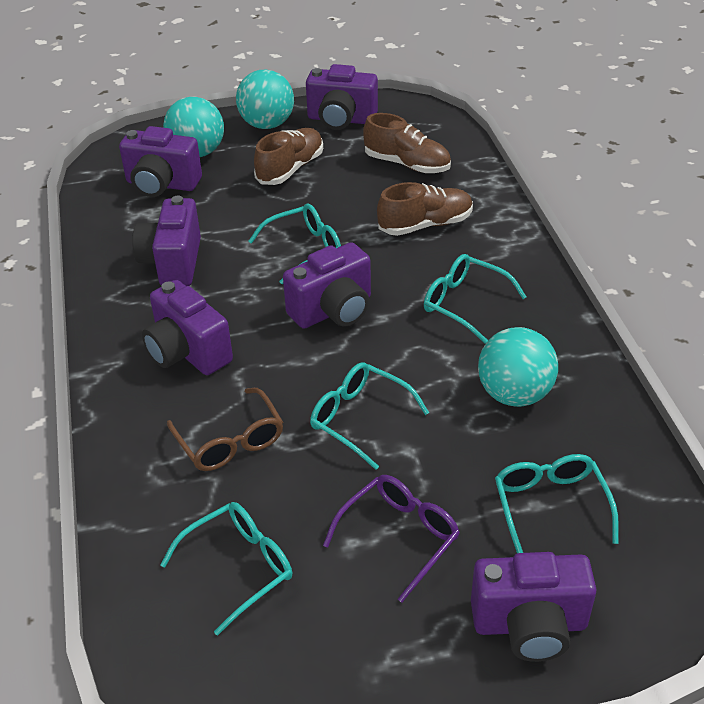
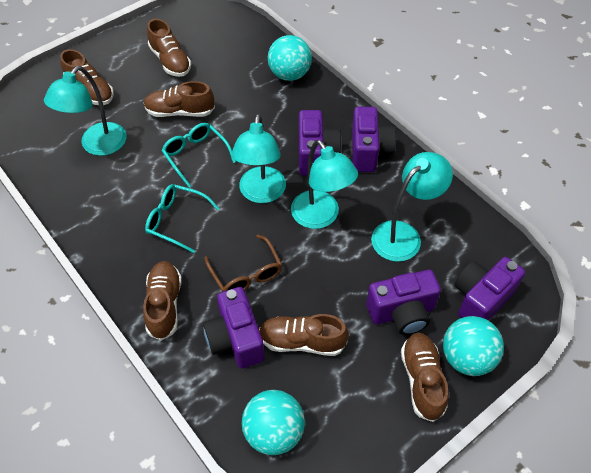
brown shoe: 3 -> 6
purple camera: 6 -> 5
purple glasses: 1 -> 0
turquoise glasses: 5 -> 2
turquoise lamp: 0 -> 4

